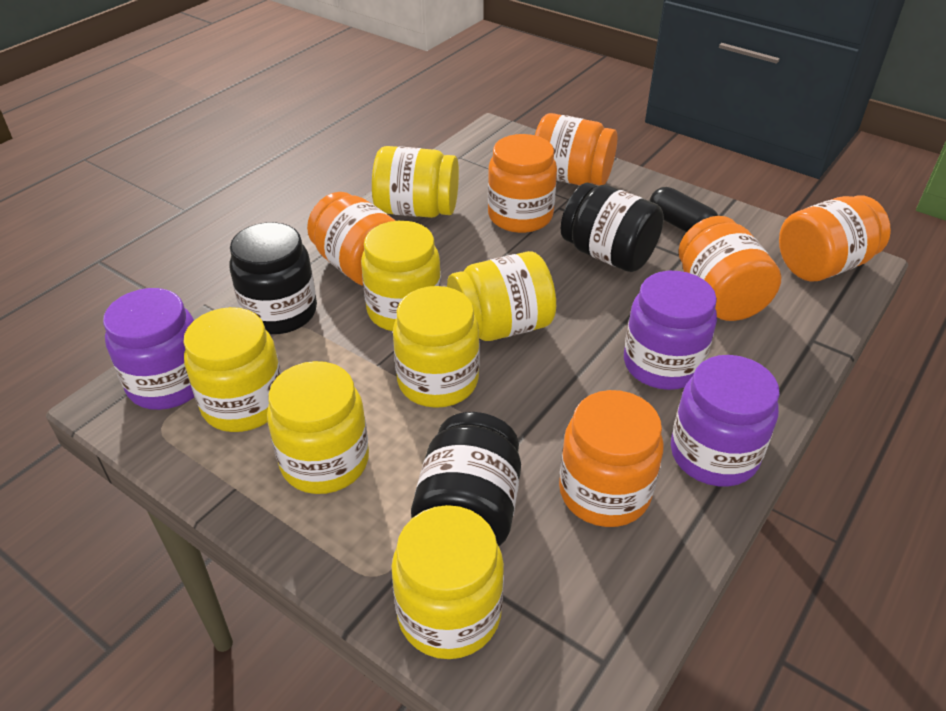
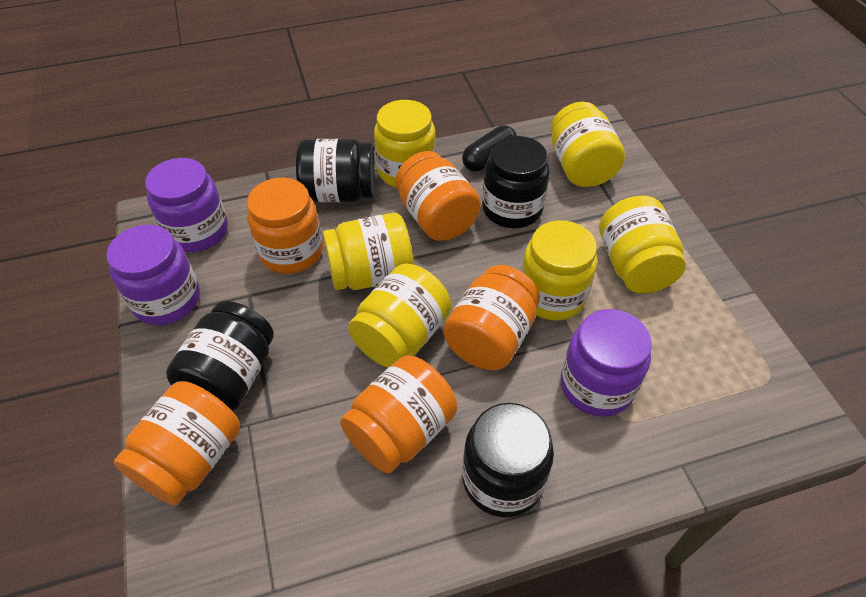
black jar: 3 -> 4
orange jar: 6 -> 5
yellow jar: 7 -> 6

